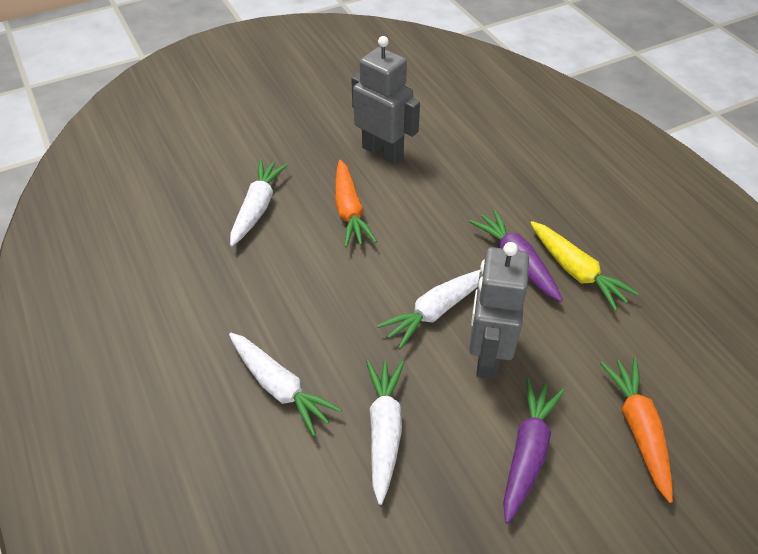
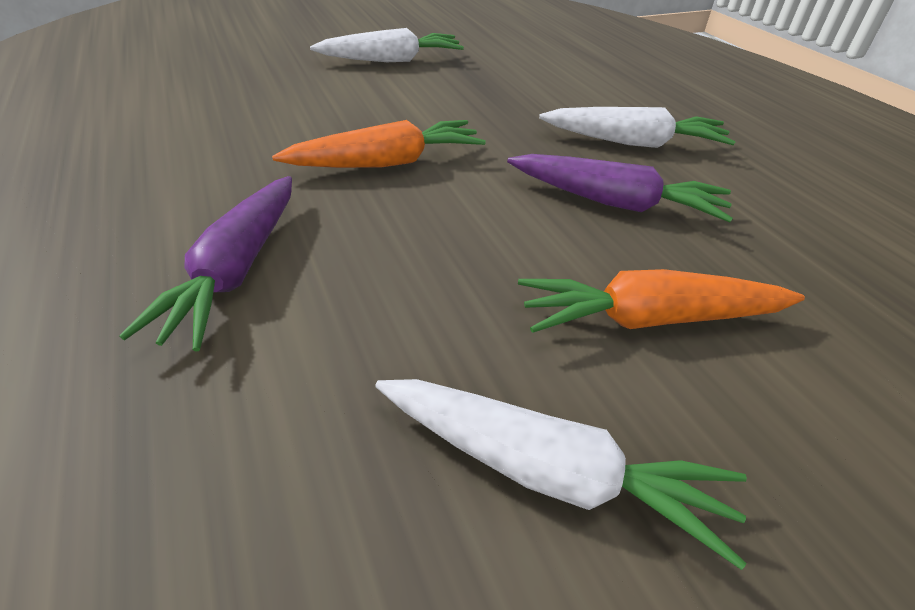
grey robot: 2 -> 0
white carrot: 4 -> 3
yellow carrot: 1 -> 0

